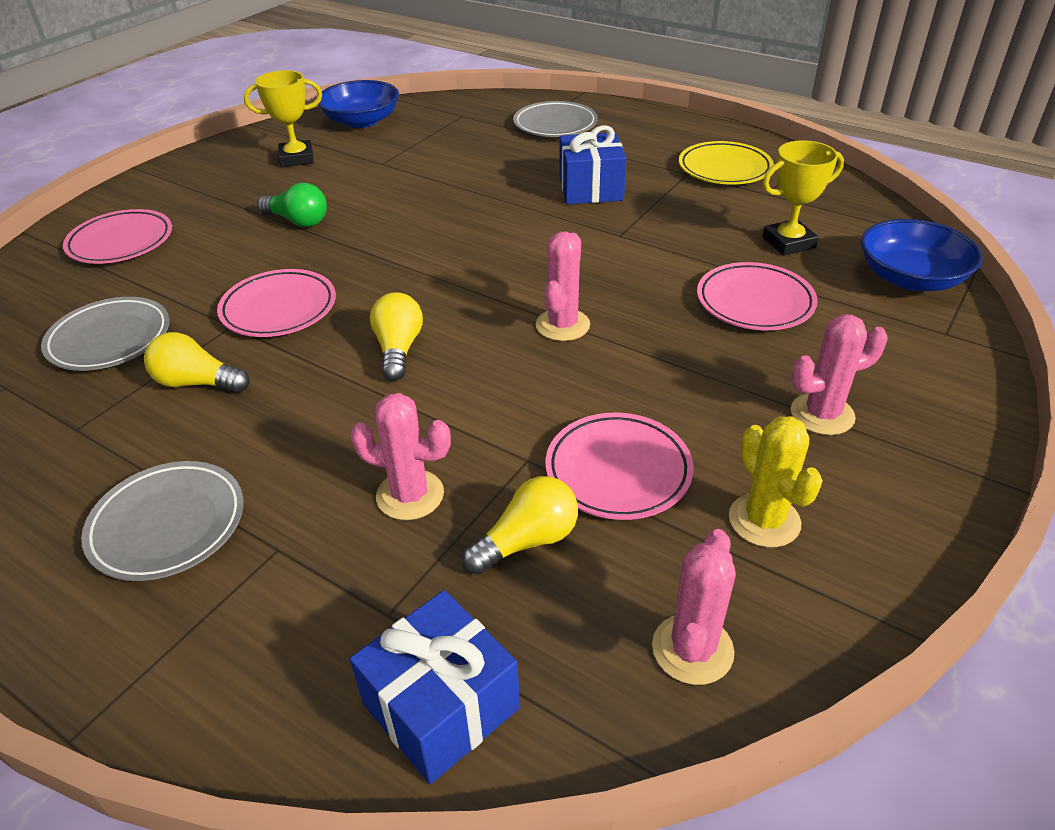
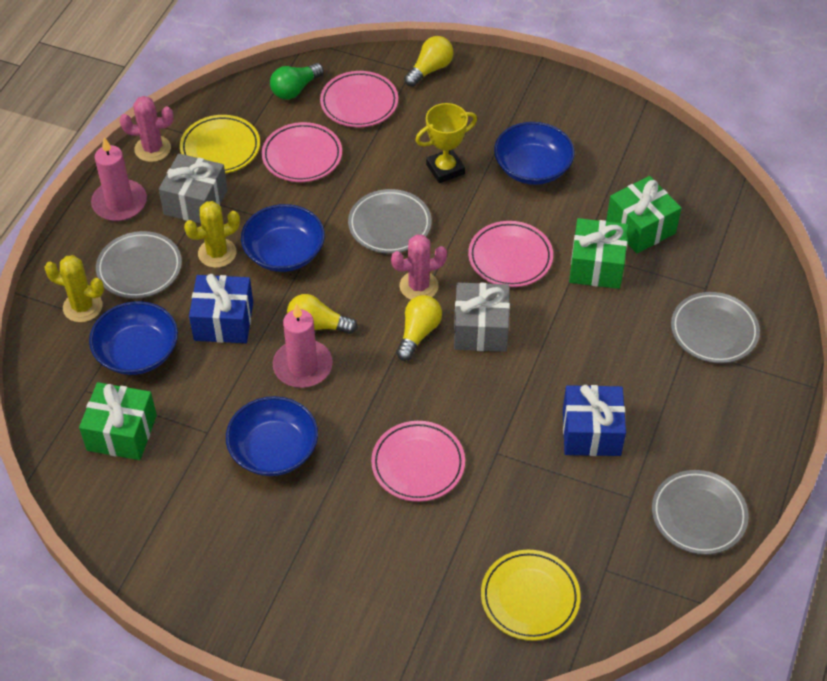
blue bowl: 2 -> 4
green gift: 0 -> 3
grey gift: 0 -> 2
grey plate: 3 -> 4
pink cactus: 4 -> 2
pink candle: 0 -> 2
yellow cactus: 1 -> 2
yellow plate: 1 -> 2
yellow trophy: 2 -> 1

